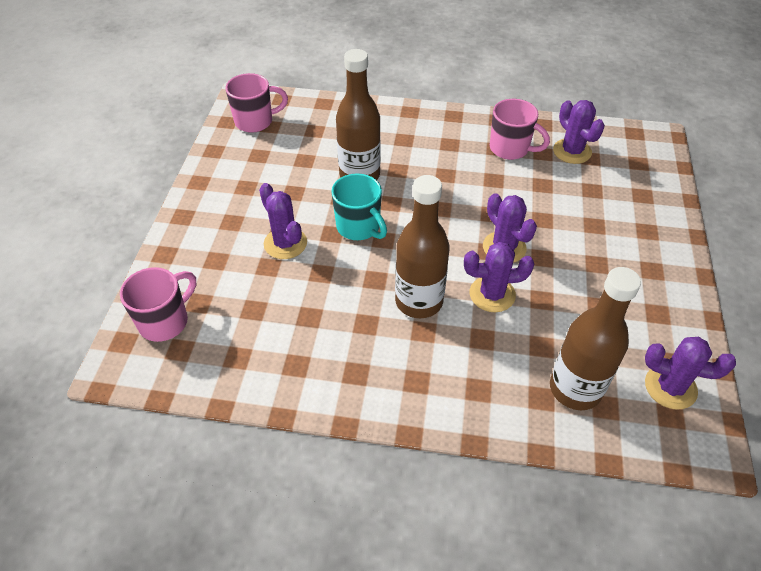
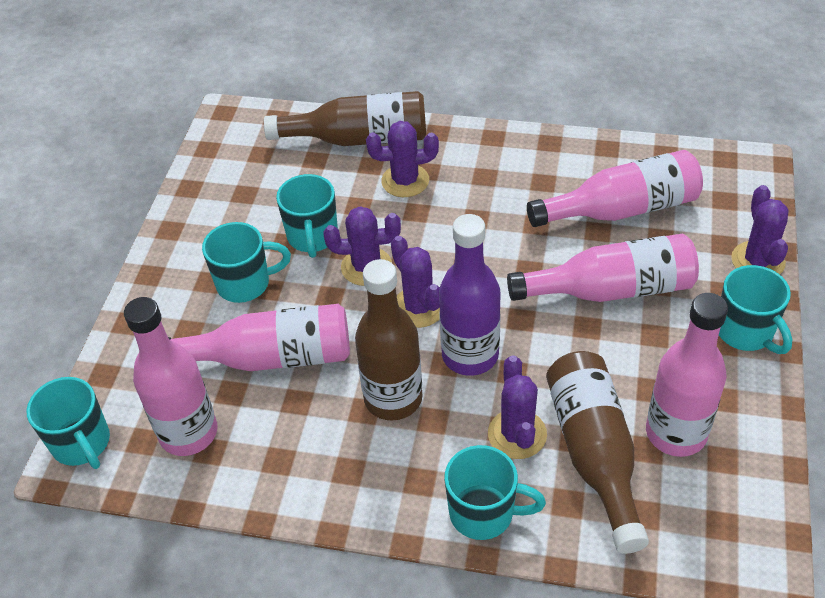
pink bottle: 0 -> 5
pink mug: 3 -> 0
purple bottle: 0 -> 1
turquoise mug: 1 -> 5

